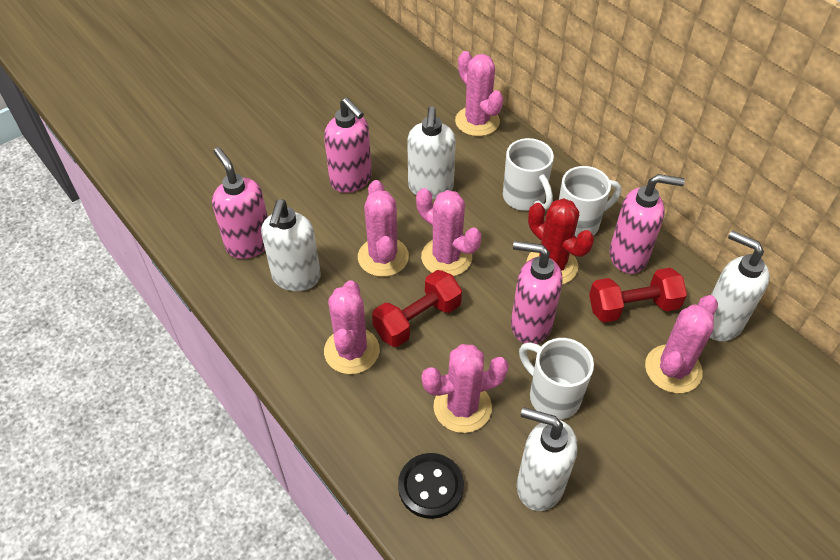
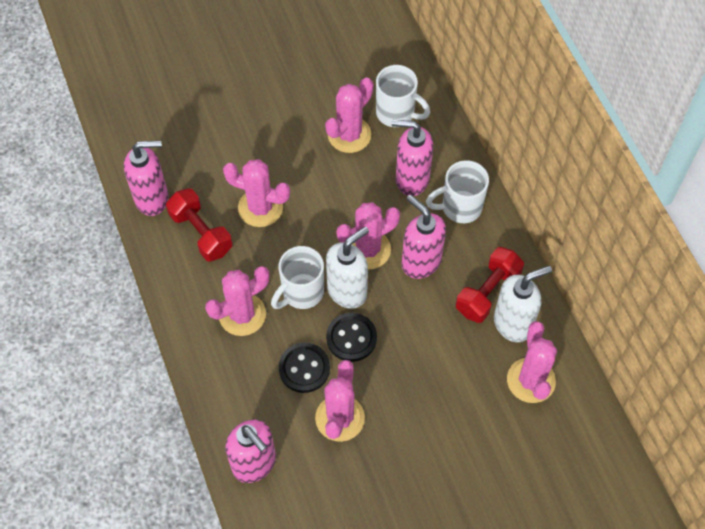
black button: 1 -> 2
red cactus: 1 -> 0
white soap dispenser: 4 -> 2

